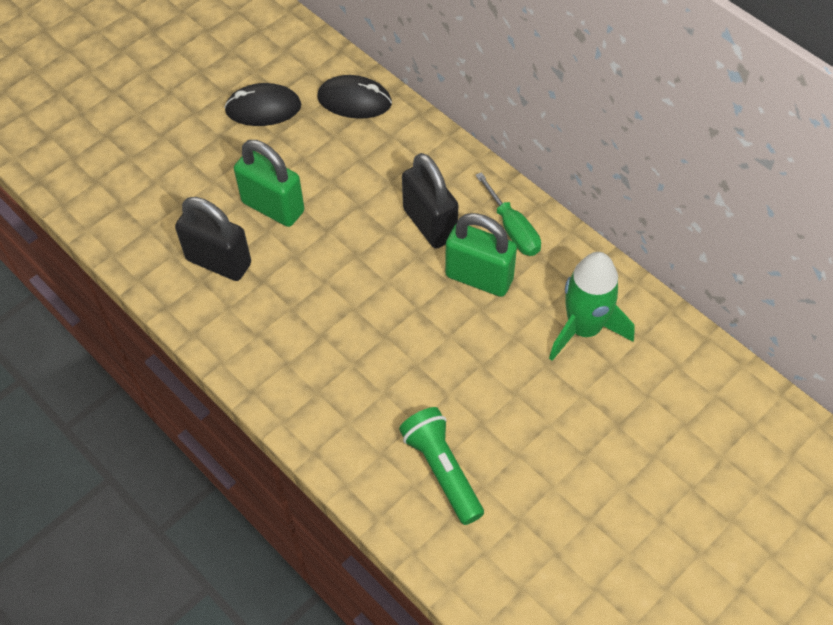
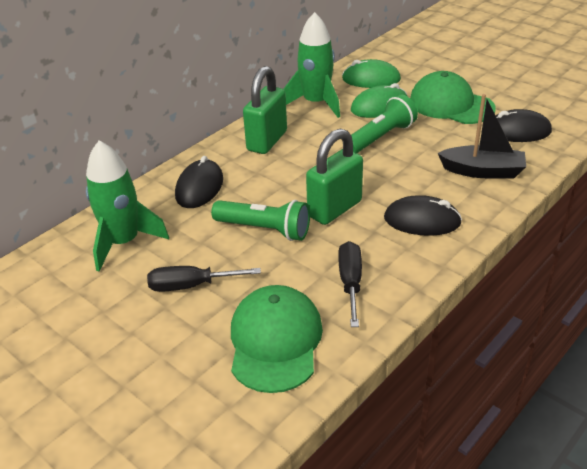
black boat: 0 -> 1
black mouse: 2 -> 3
black padlock: 2 -> 0
black screwdriver: 0 -> 2
green cap: 0 -> 2
green flashlight: 1 -> 2
green mouse: 0 -> 2
green rocket: 1 -> 2
green screwdriver: 1 -> 0

